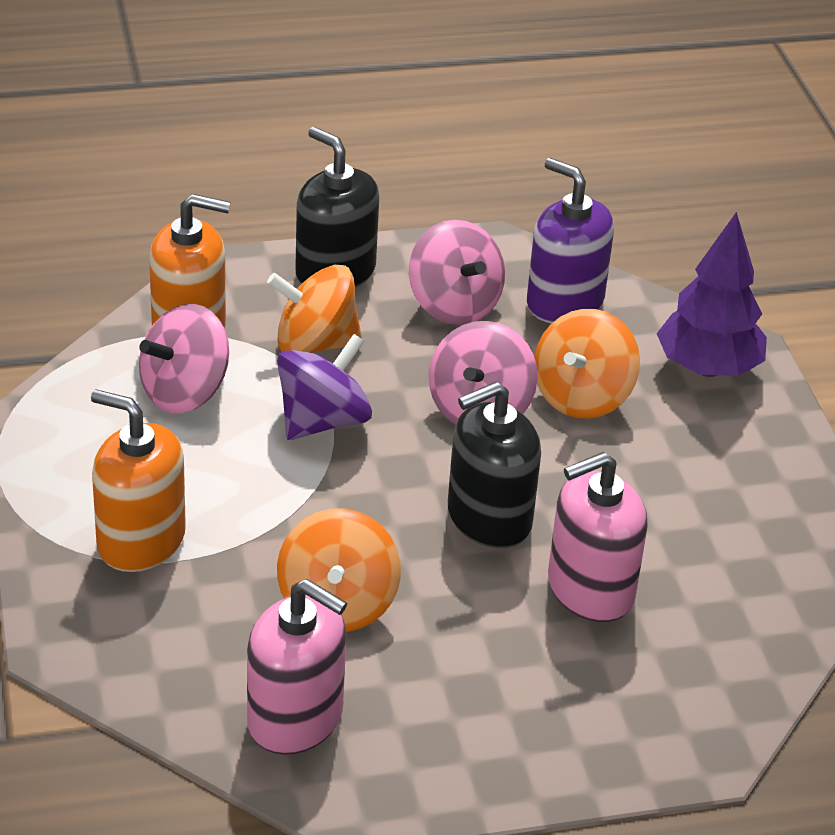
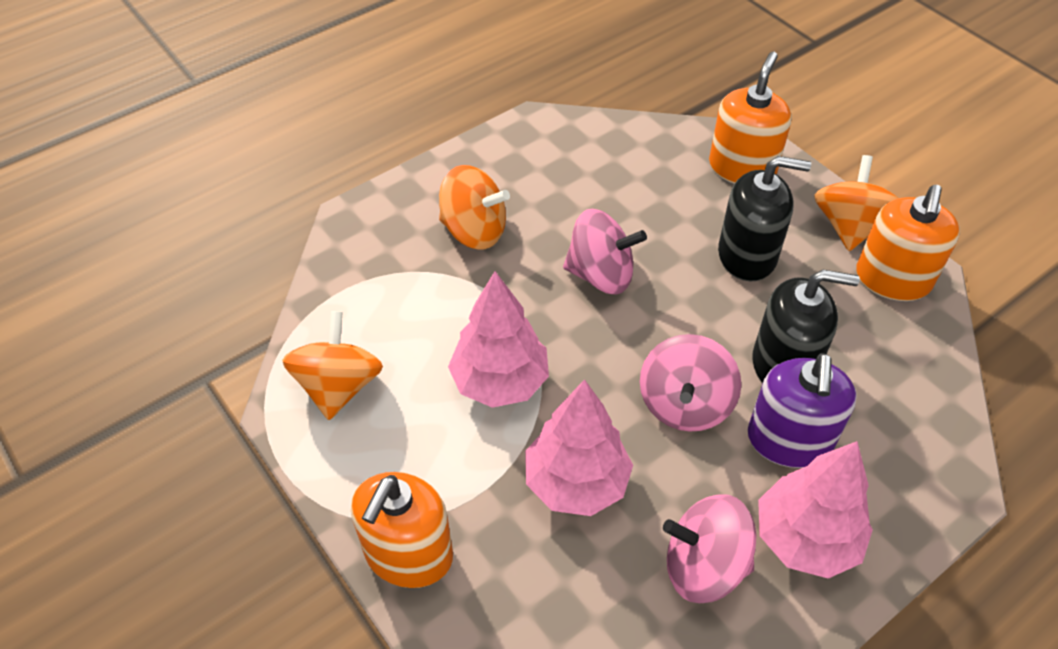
orange soap dispenser: 2 -> 3
pink soap dispenser: 2 -> 0
pink tree: 0 -> 3
purple spinning top: 1 -> 0
purple tree: 1 -> 0

